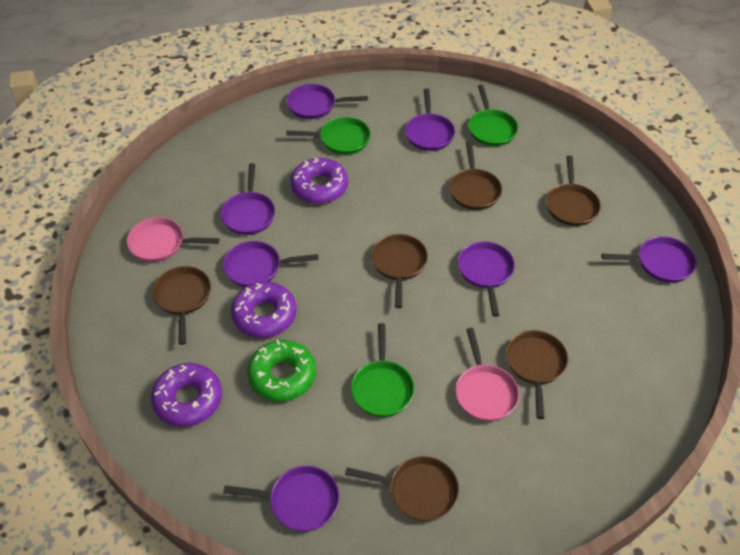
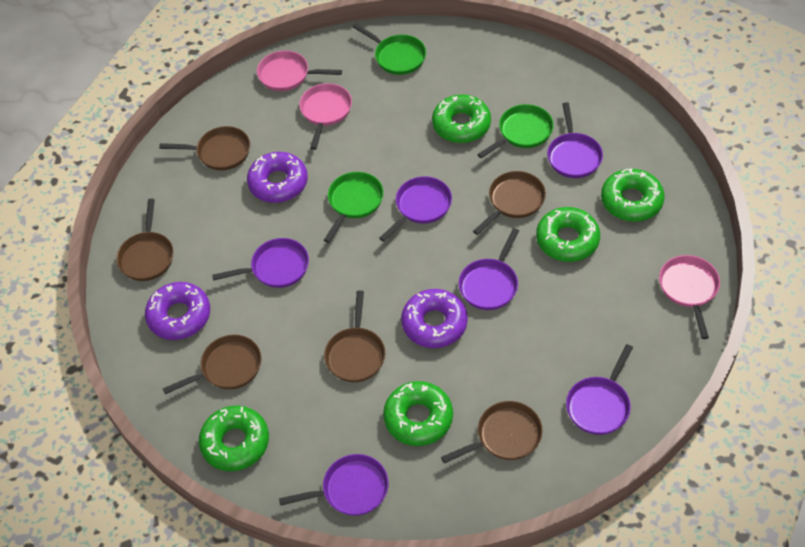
green donut: 1 -> 5
pink pan: 2 -> 3
purple pan: 7 -> 6

